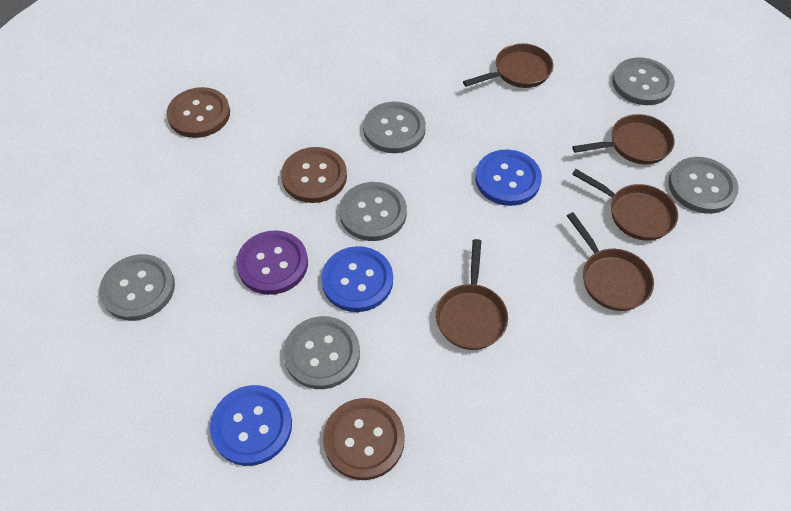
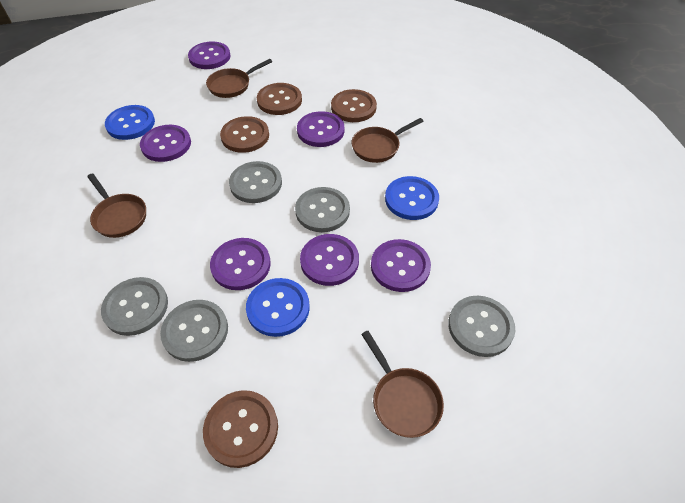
brown button: 3 -> 4
brown pan: 5 -> 4
grey button: 6 -> 5
purple button: 1 -> 6

